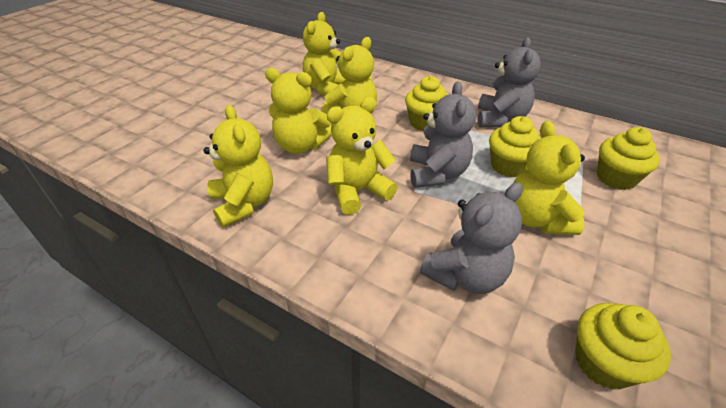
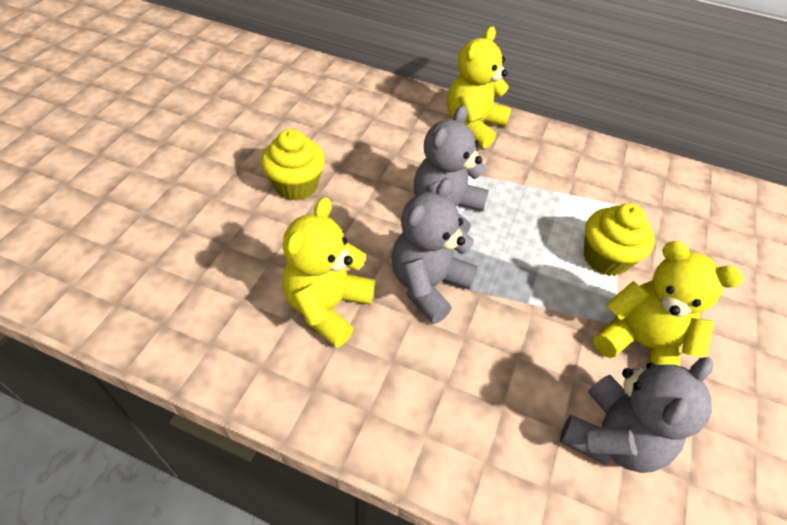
yellow cupcake: 4 -> 2
yellow teddy bear: 6 -> 3

